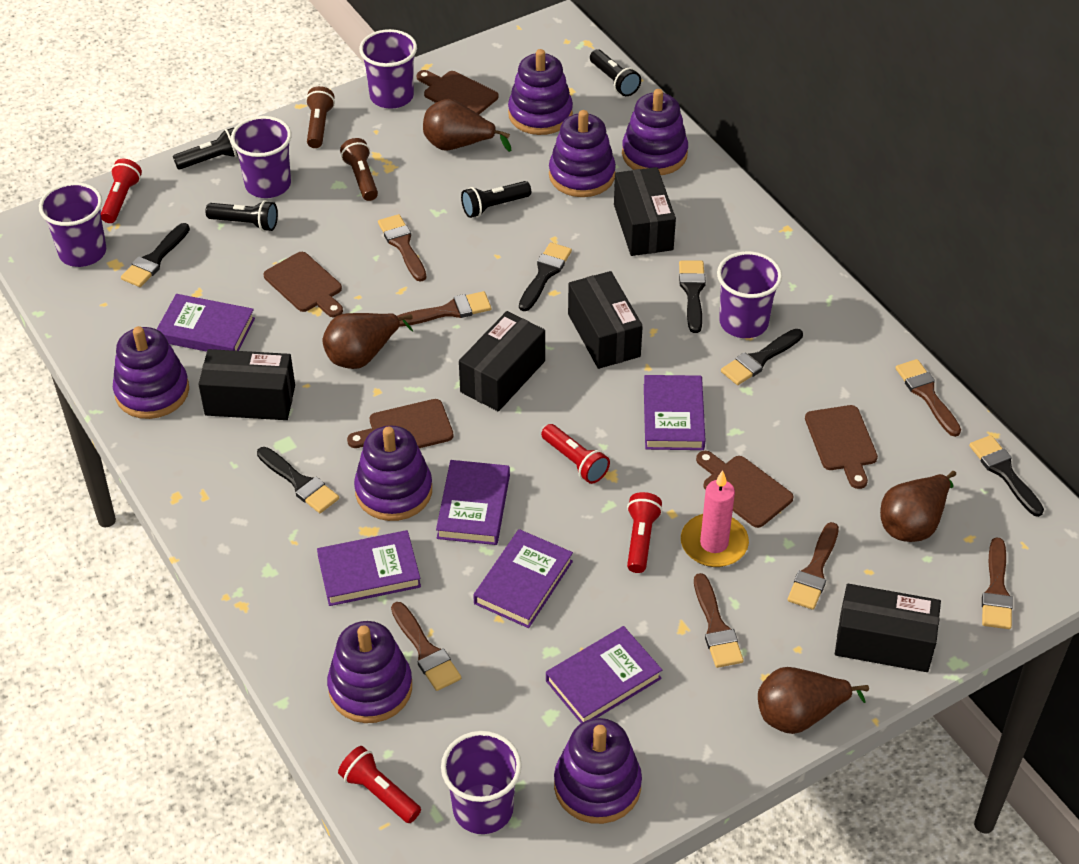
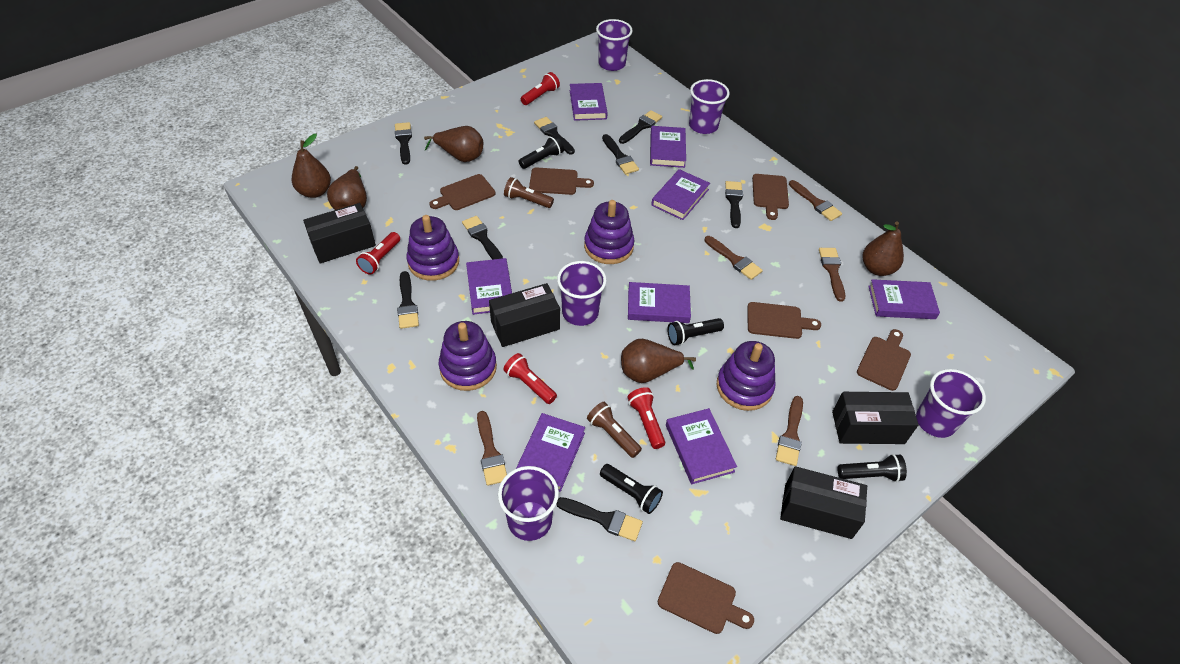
black box: 5 -> 4
black brush: 6 -> 8
brown brush: 7 -> 5
brown cutting board: 5 -> 6
brown pear: 4 -> 5
pink candle: 1 -> 0
purple book: 6 -> 8
purple stacking toy: 7 -> 4

